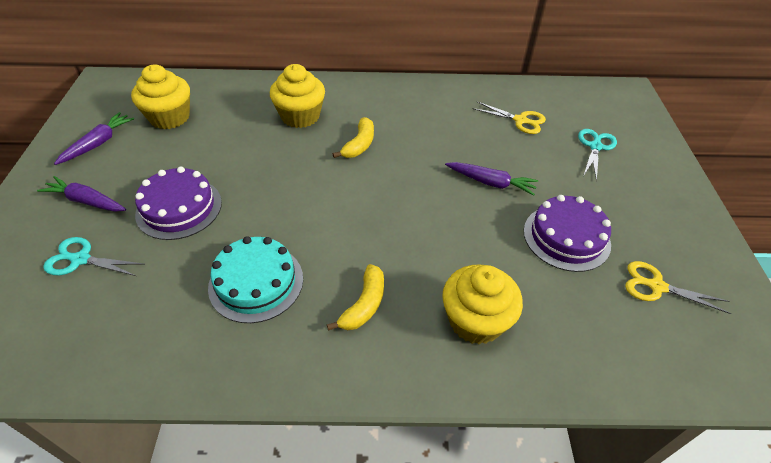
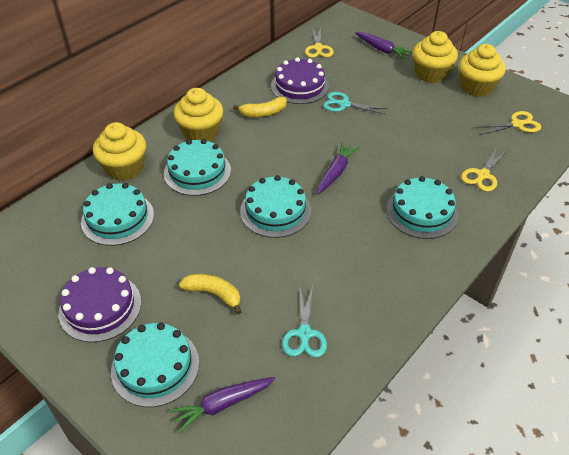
turquoise cake: 1 -> 5
yellow cupcake: 3 -> 4
yellow scissors: 2 -> 3

